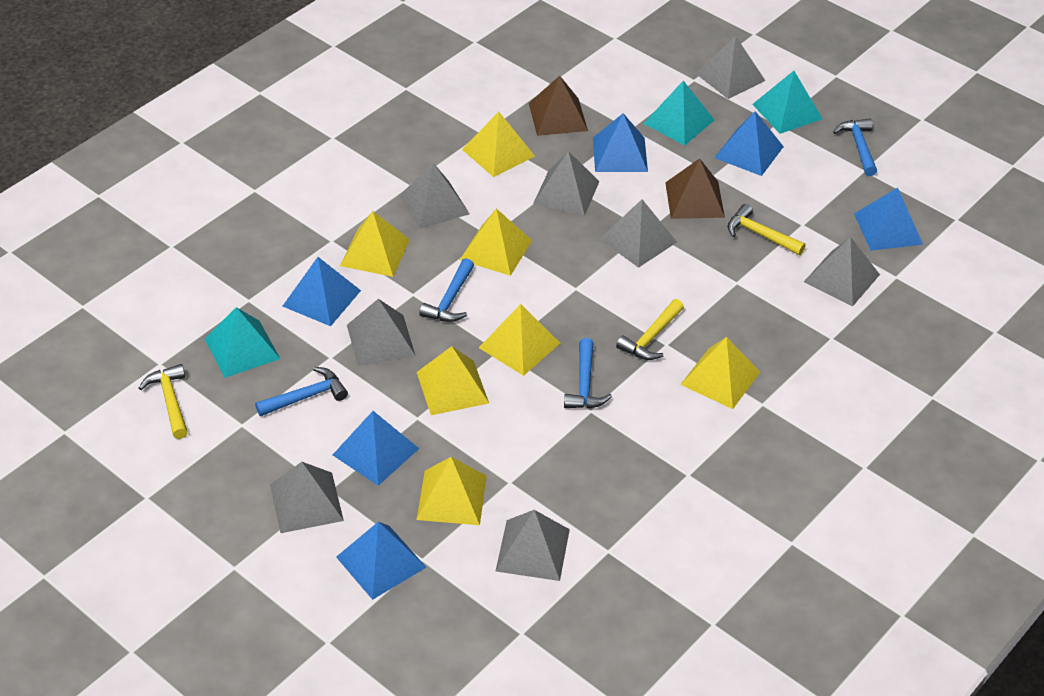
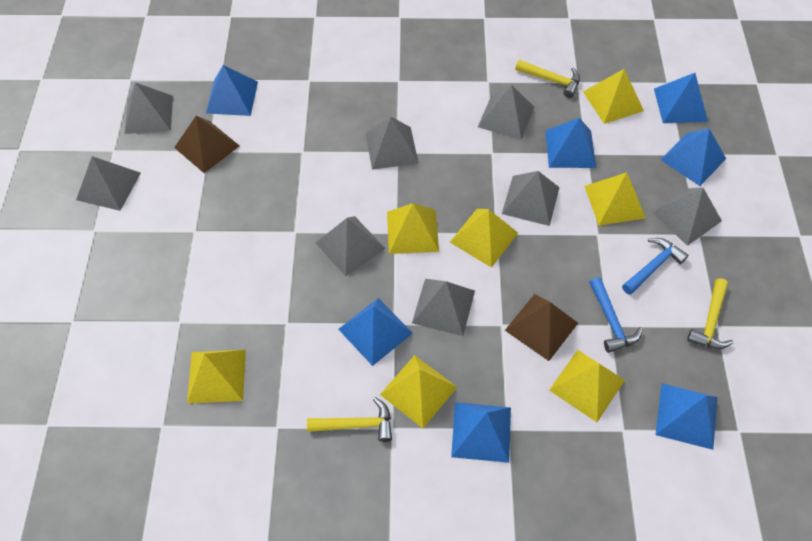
blue hammer: 4 -> 2
blue pyramid: 6 -> 7
turquoise pyramid: 3 -> 0

